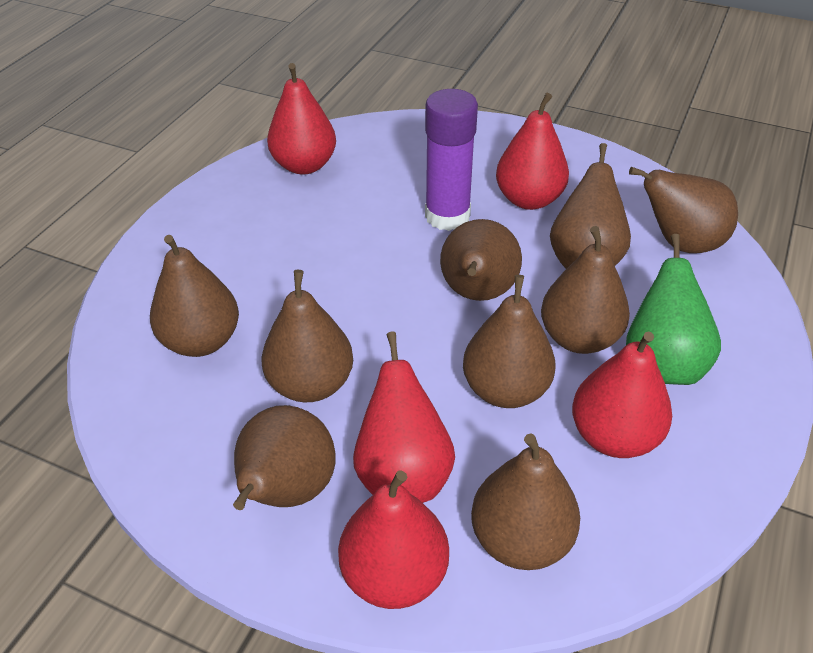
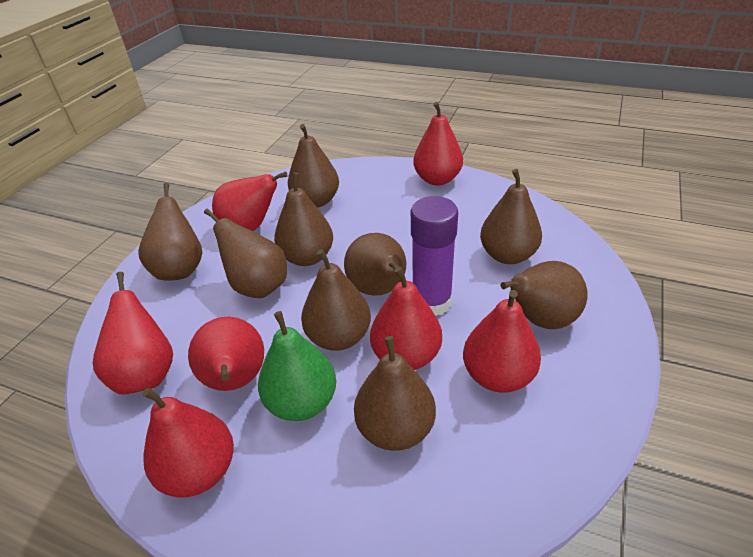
red pear: 5 -> 7

